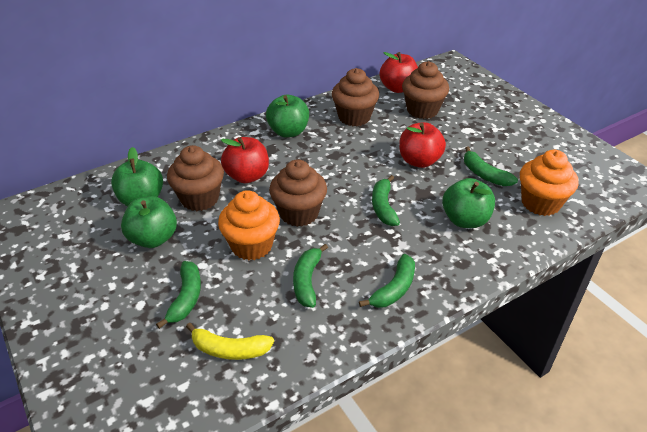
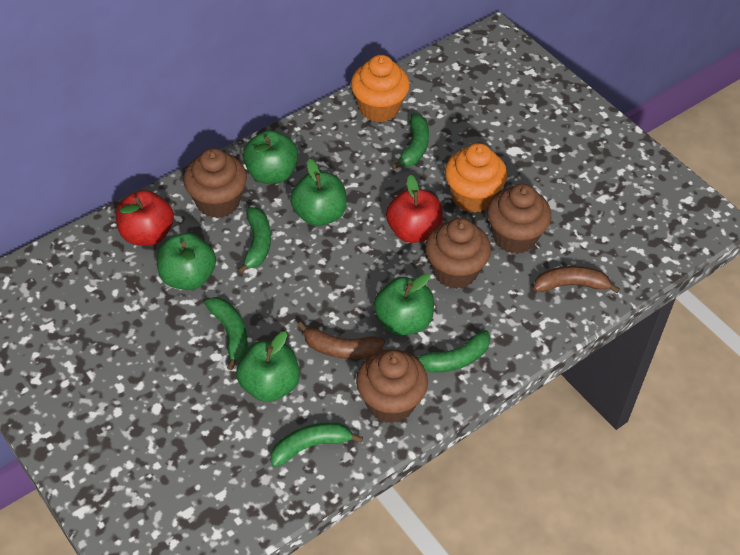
brown banana: 0 -> 2
green apple: 4 -> 5
red apple: 3 -> 2
yellow banana: 1 -> 0

